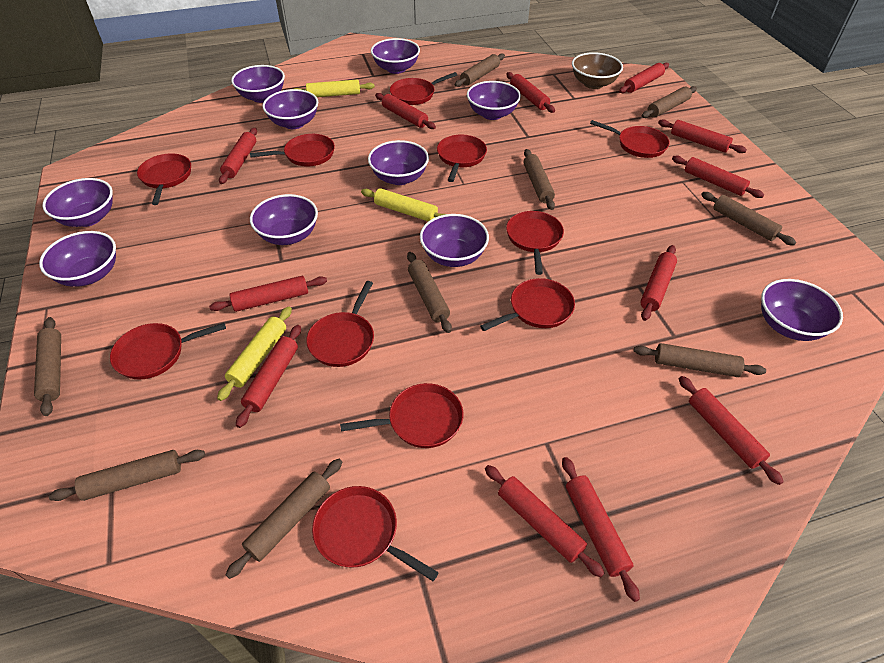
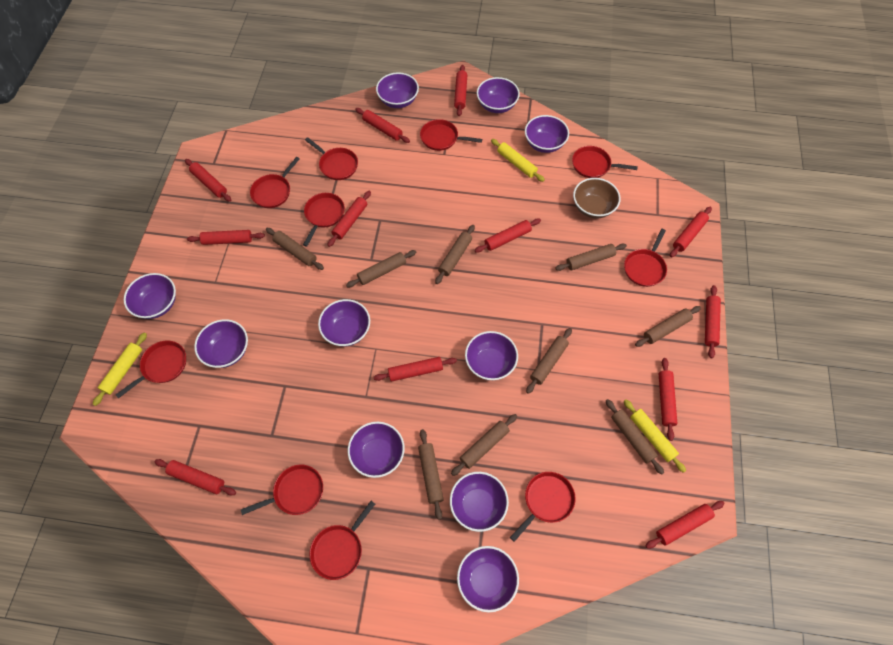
red pan: 11 -> 10

